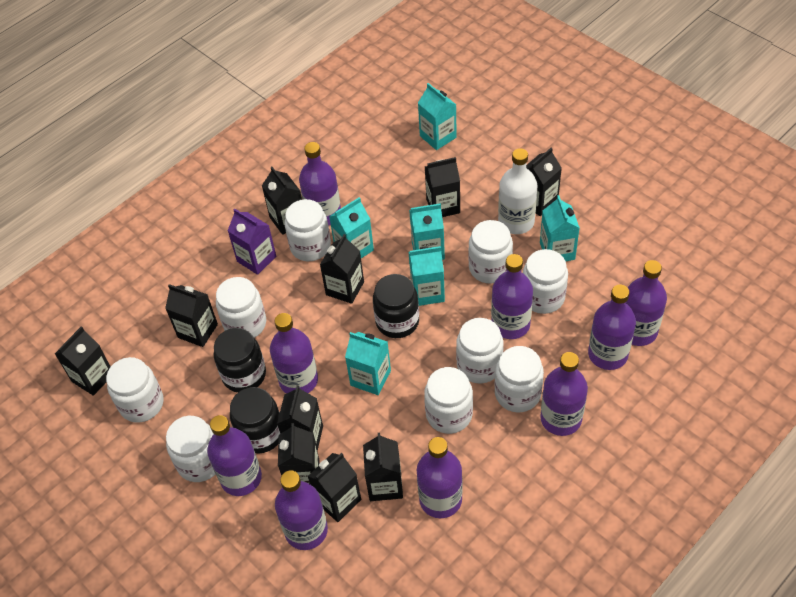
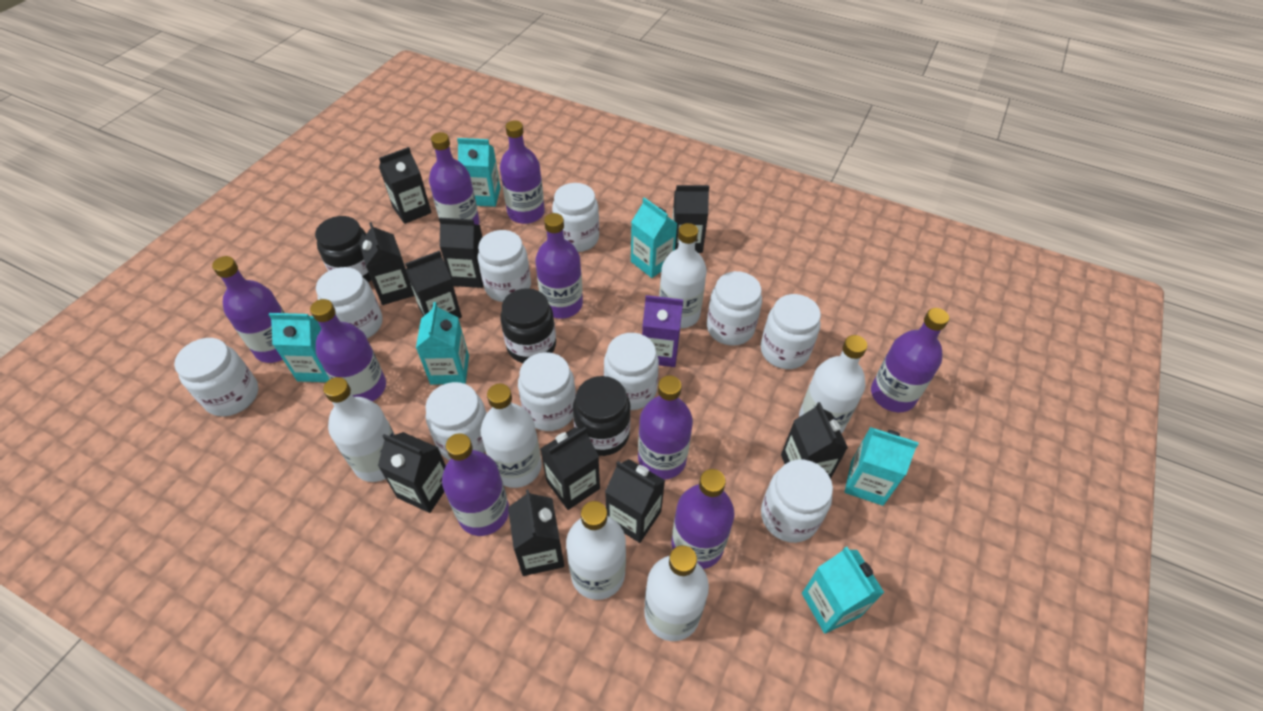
white bottle: 1 -> 6
white jar: 9 -> 10

